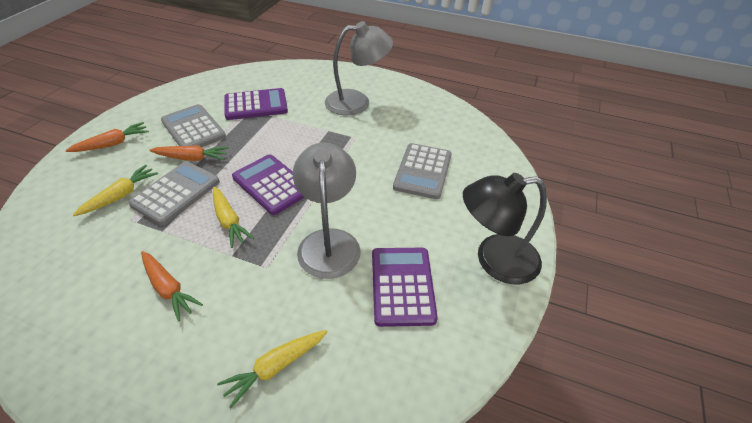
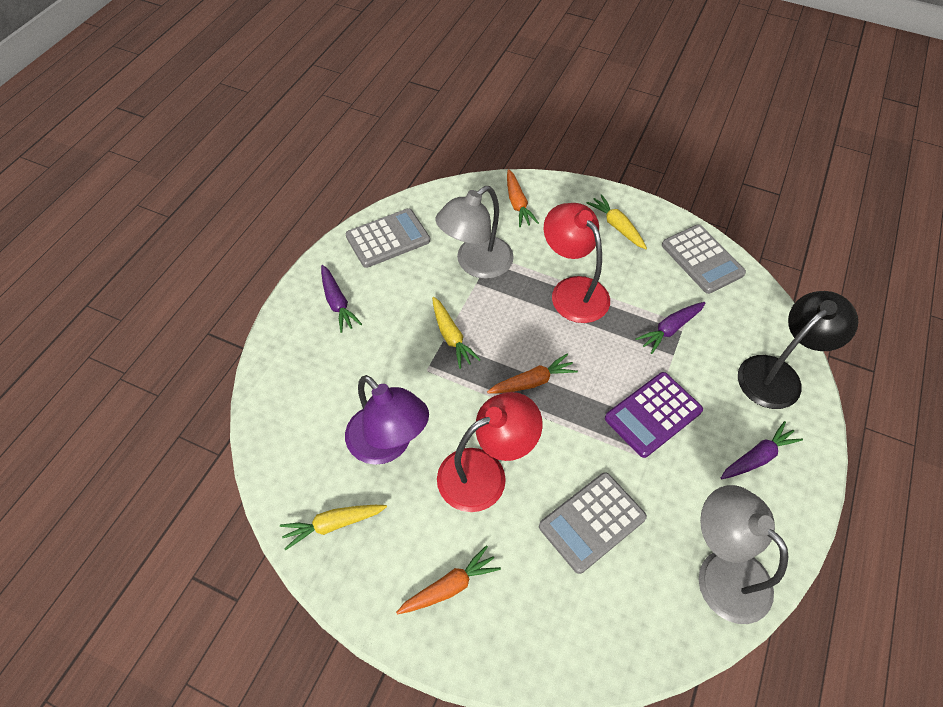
purple calculator: 3 -> 1
purple carrot: 0 -> 3
purple lamp: 0 -> 1
red lamp: 0 -> 2

